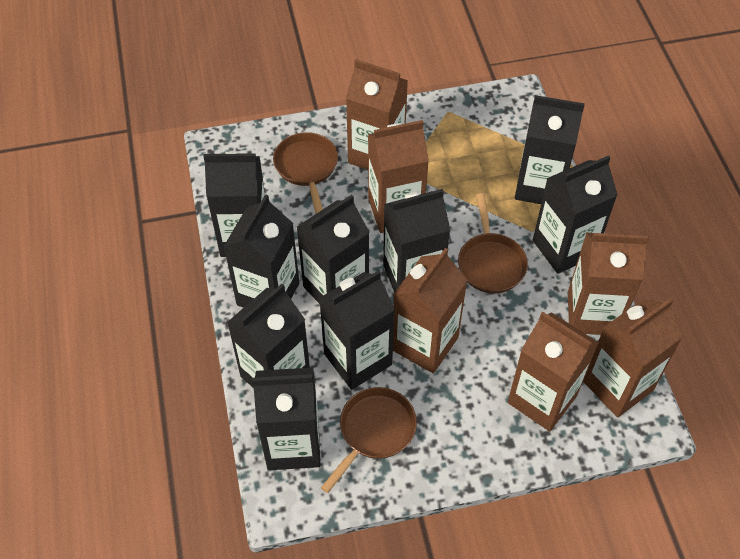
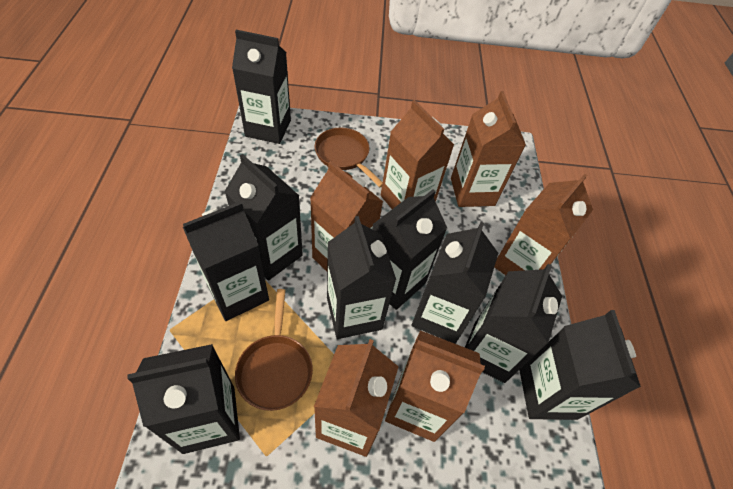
brown pan: 3 -> 2

